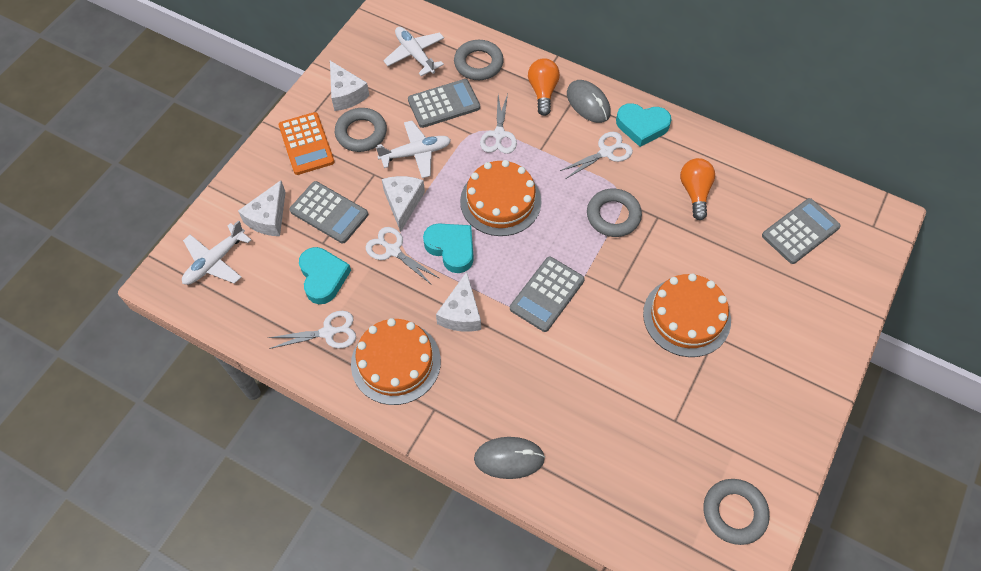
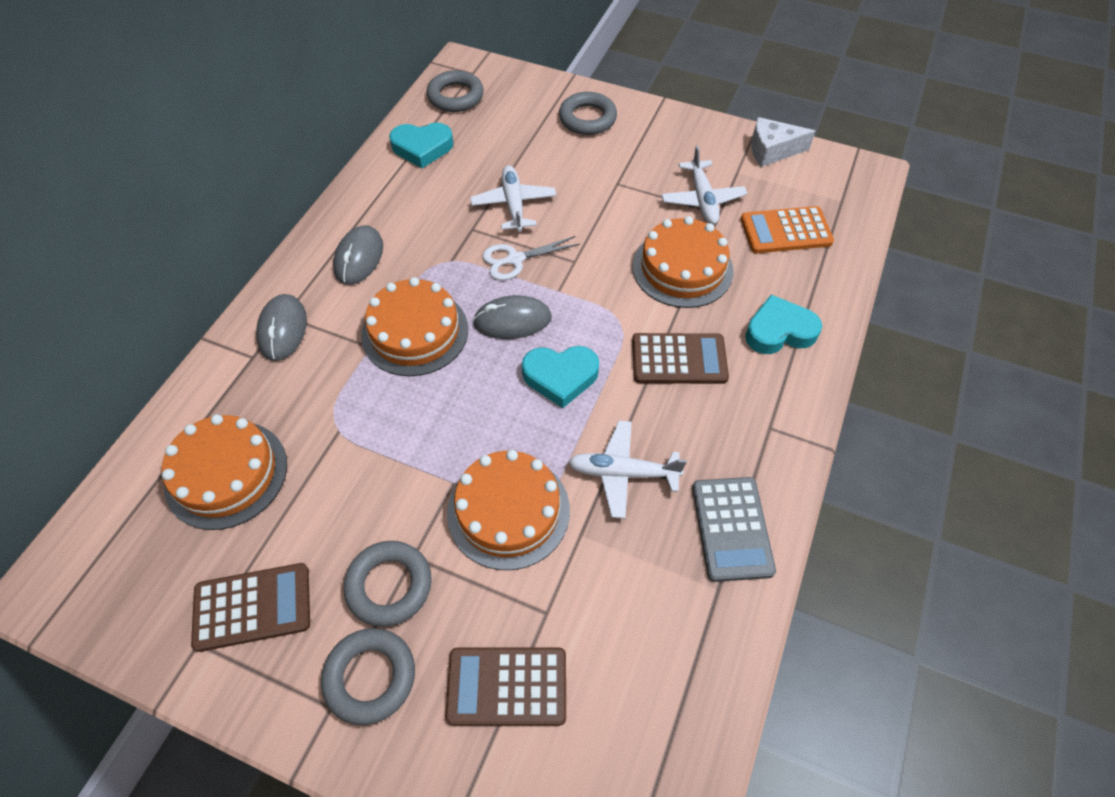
brown calculator: 0 -> 3
grey calculator: 4 -> 1
grey mouse: 2 -> 3
orange cake: 3 -> 4
orange light bulb: 2 -> 0
white cheese: 4 -> 1
white scissors: 4 -> 1

